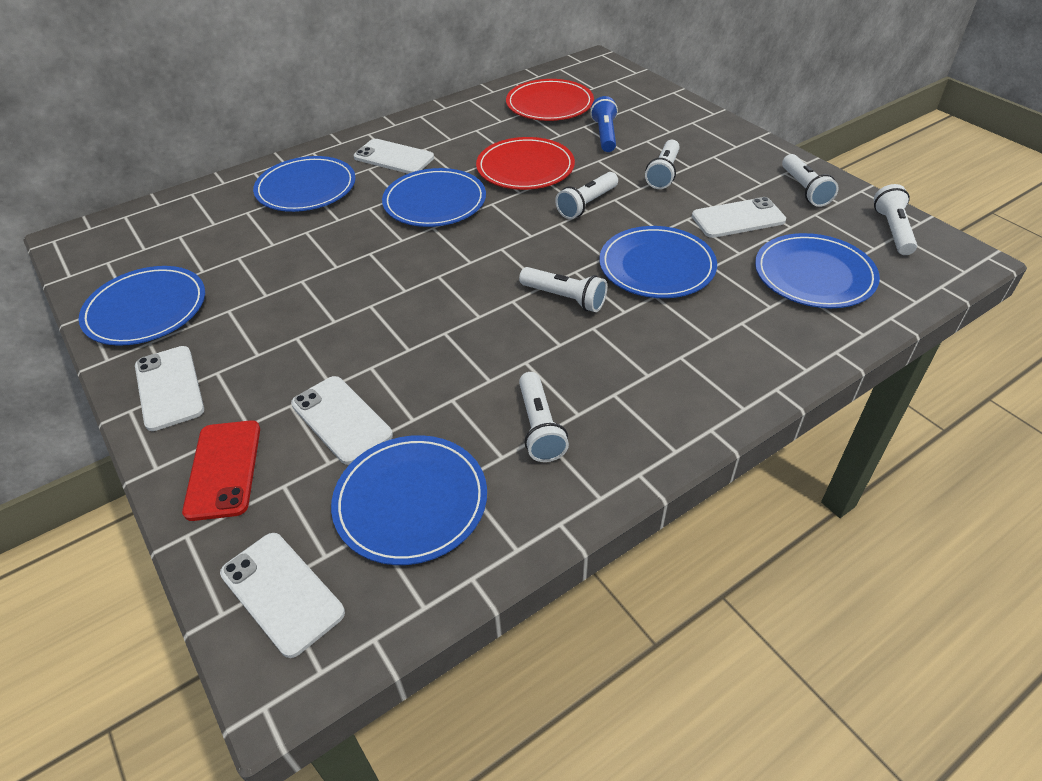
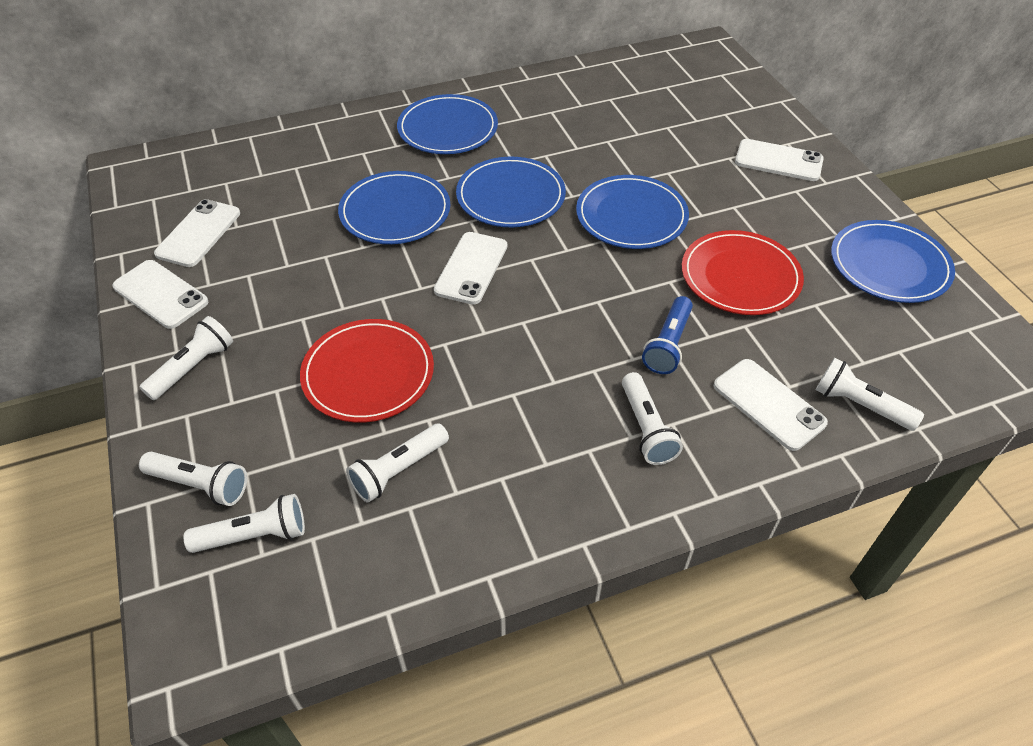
blue plate: 6 -> 5
red phone: 1 -> 0

